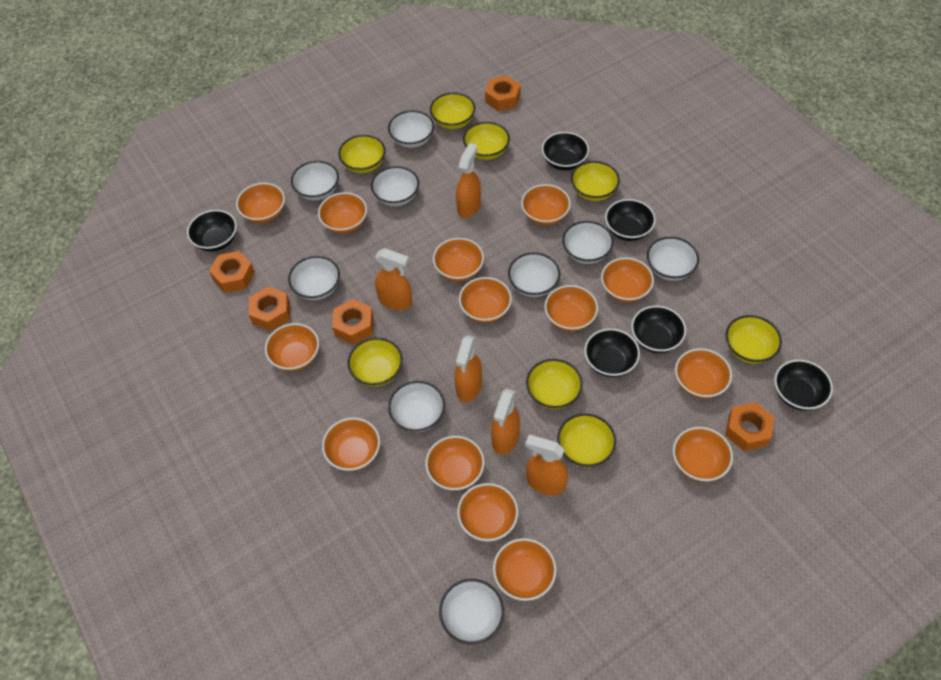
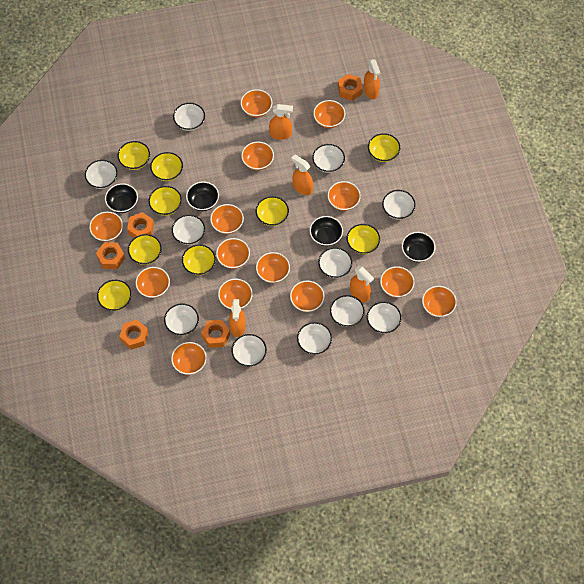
black bowl: 6 -> 4
white bowl: 9 -> 11
yellow bowl: 8 -> 9

